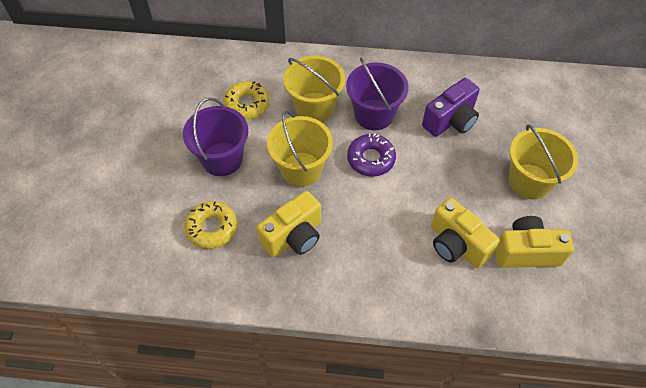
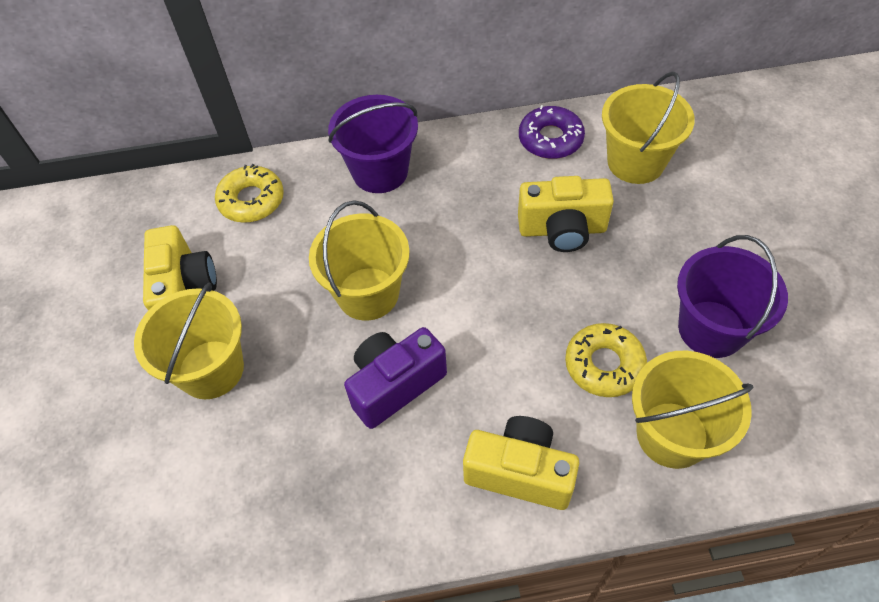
yellow bucket: 3 -> 4

